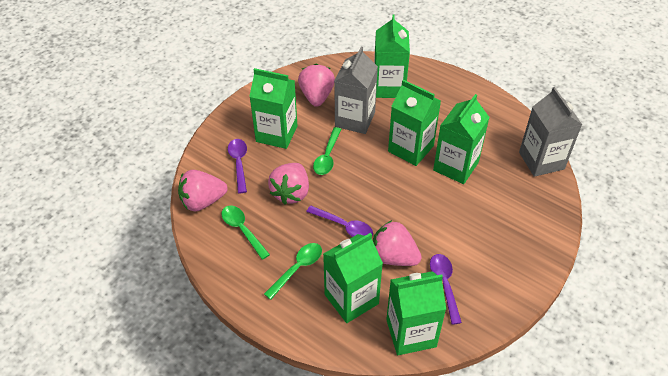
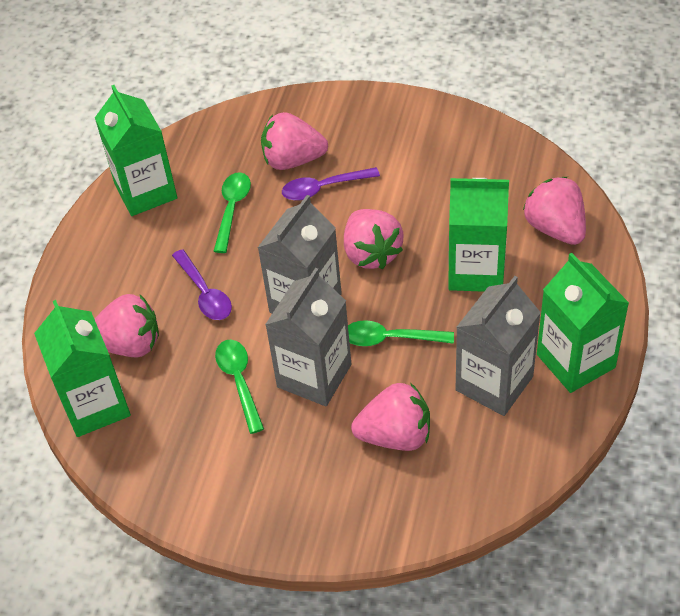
green carton: 6 -> 4
grey carton: 2 -> 3
pink strawberry: 4 -> 5
purple spoon: 3 -> 2

